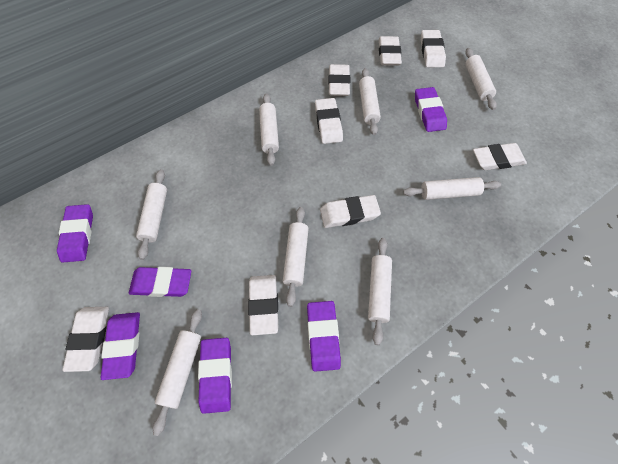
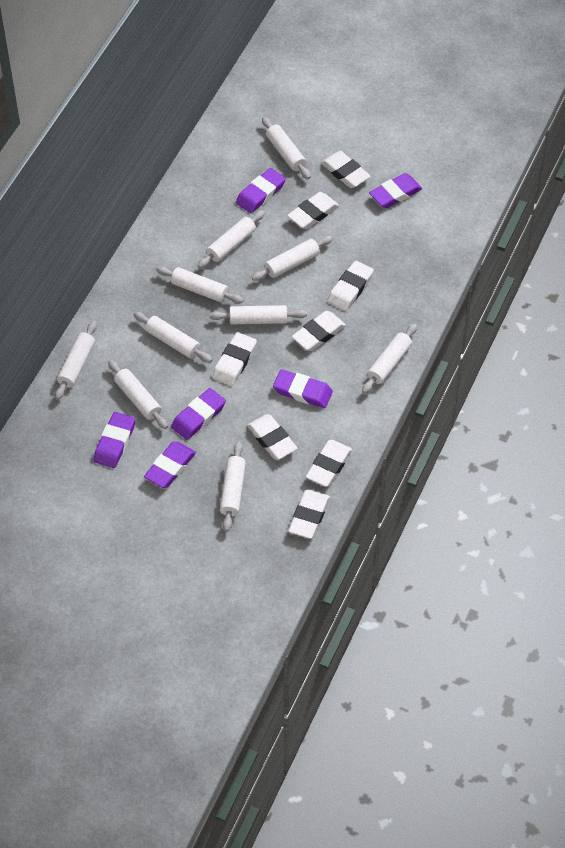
white rolling pin: 8 -> 10

